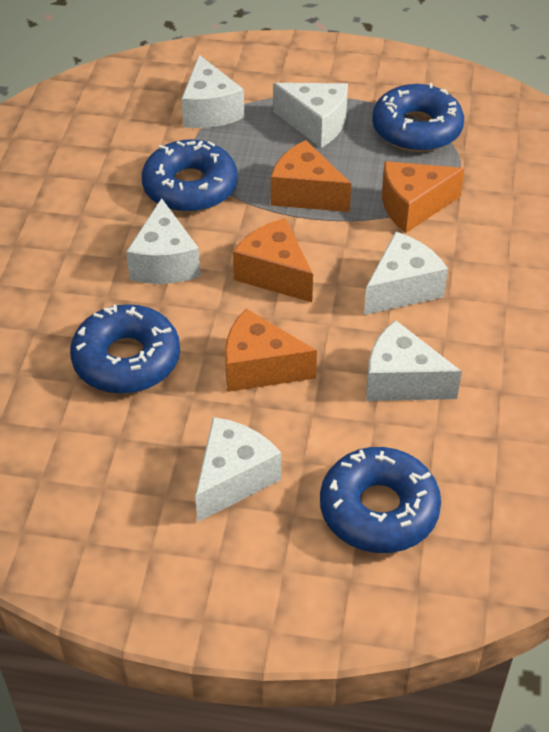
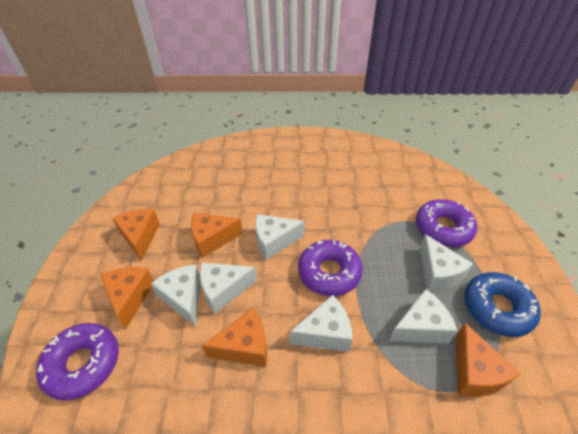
blue donut: 4 -> 1
orange cheese: 4 -> 5
purple donut: 0 -> 3

